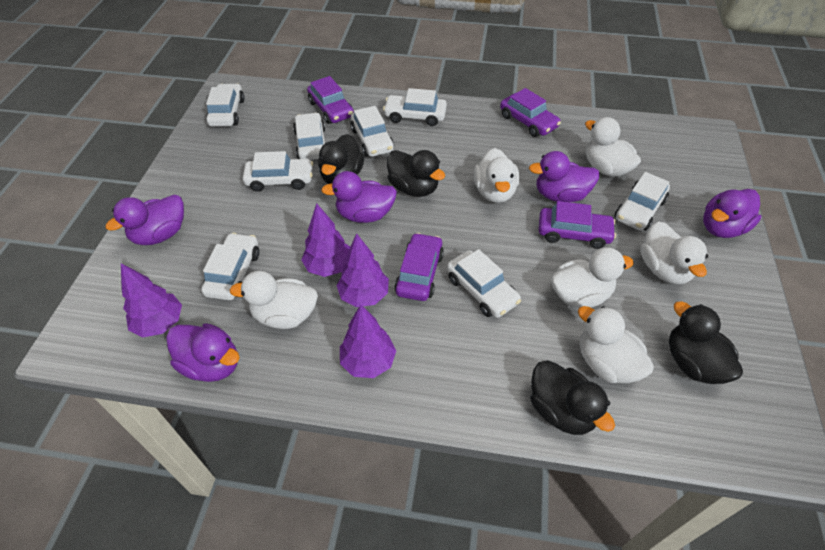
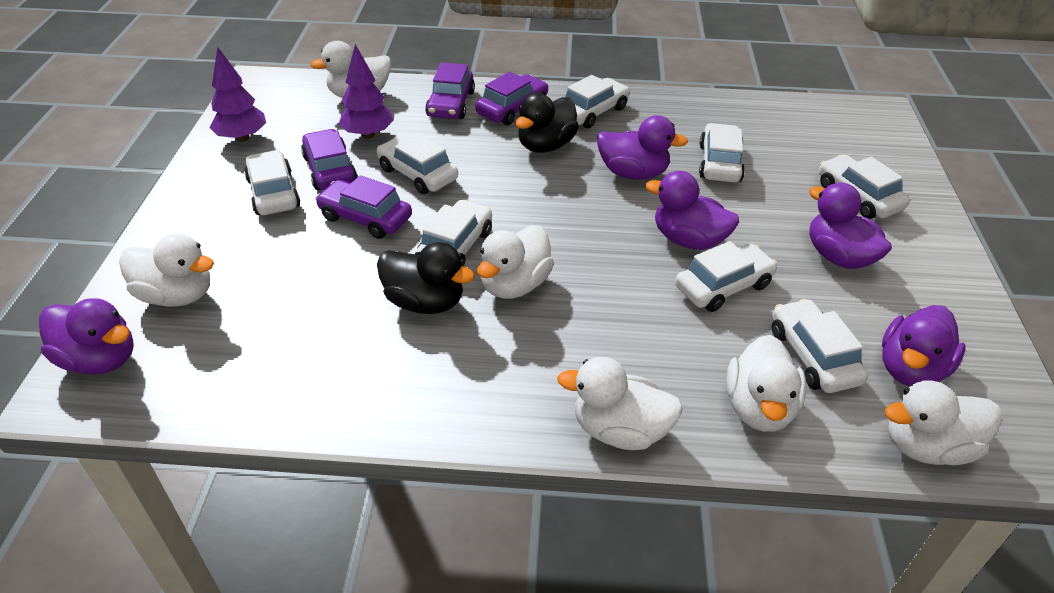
black duck: 4 -> 2
purple tree: 4 -> 2

